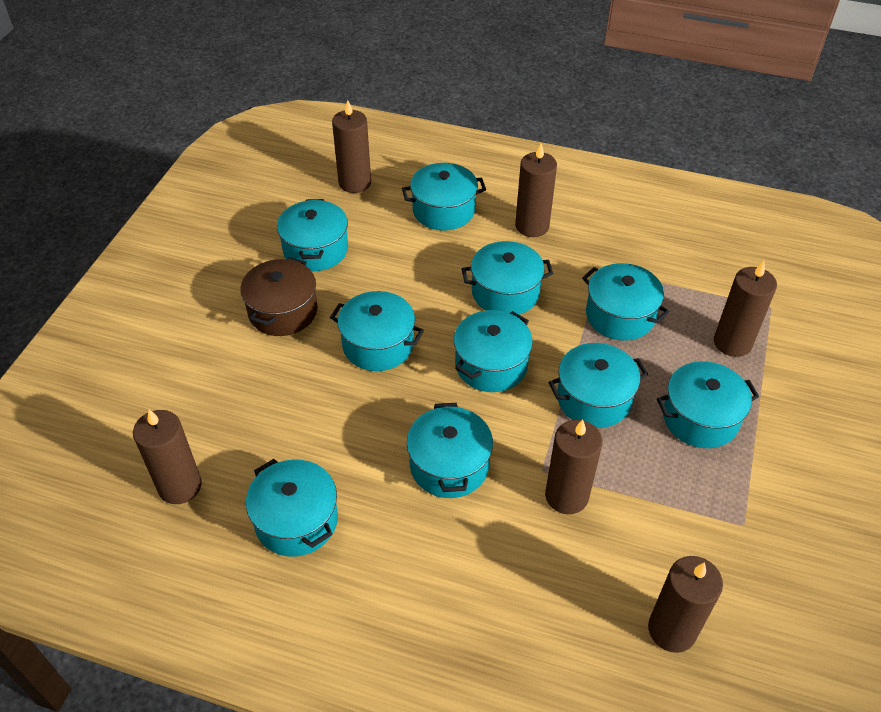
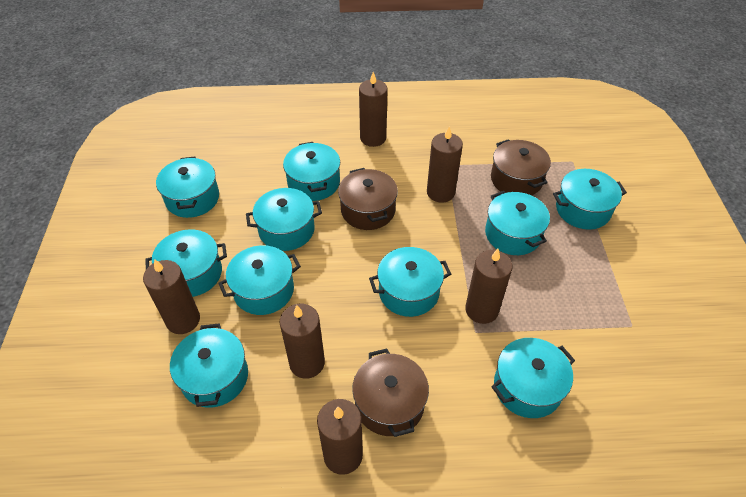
brown pot: 1 -> 3

